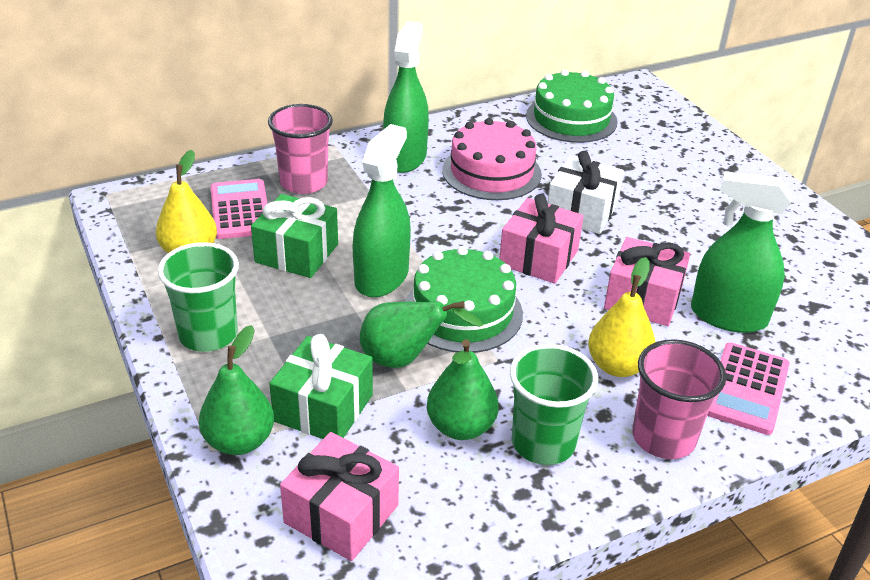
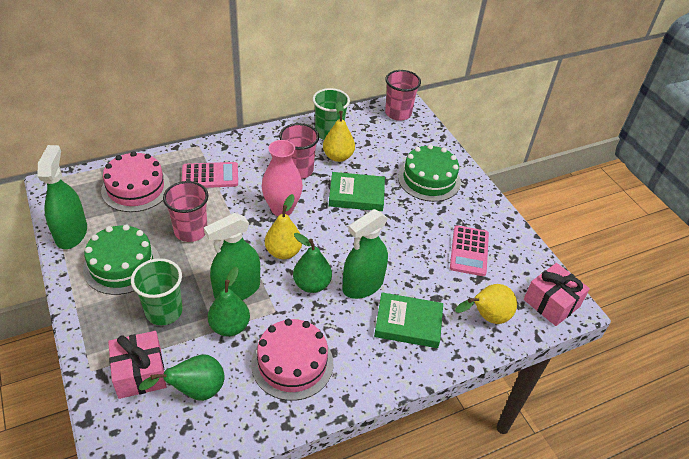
green book: 0 -> 2
green gift: 2 -> 0
pink cake: 1 -> 2
pink cup: 2 -> 3
pink gift: 3 -> 2
pink vase: 0 -> 1
white gift: 1 -> 0
yellow pear: 2 -> 3

